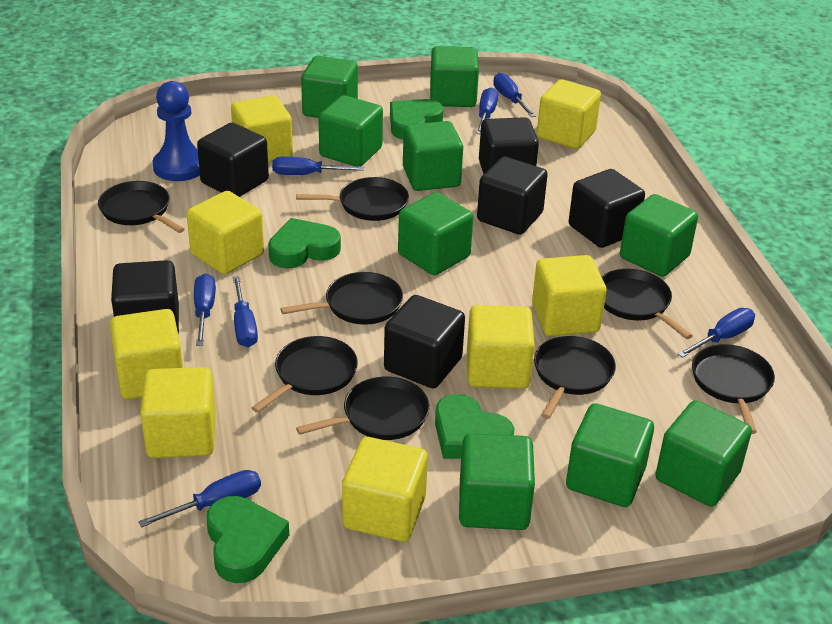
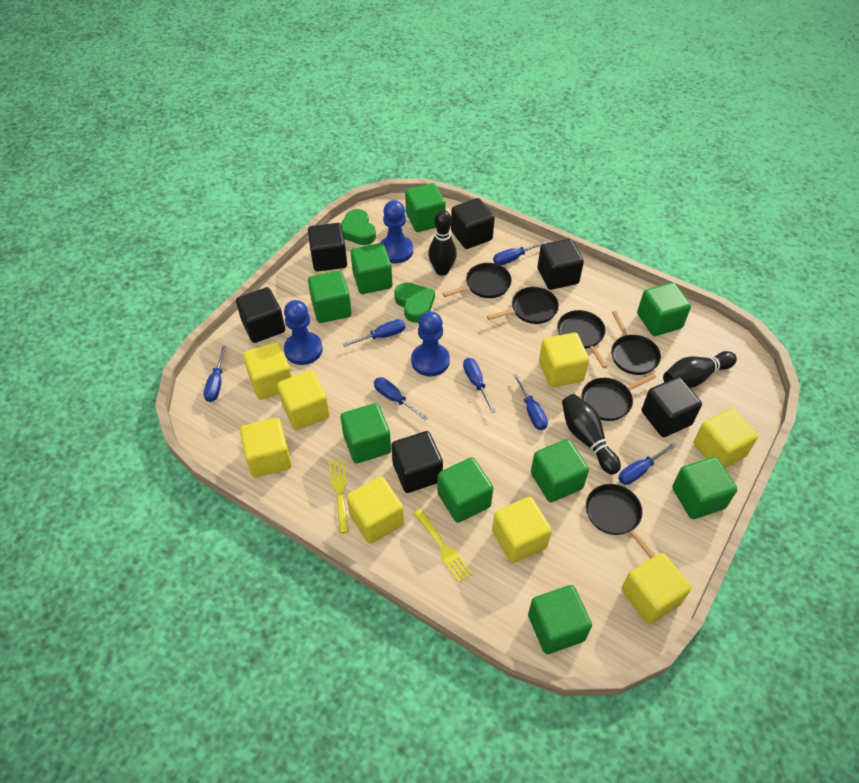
black bowling pin: 0 -> 3
black pan: 8 -> 6
blue pawn: 1 -> 3
green heart: 4 -> 2
yellow fork: 0 -> 2

